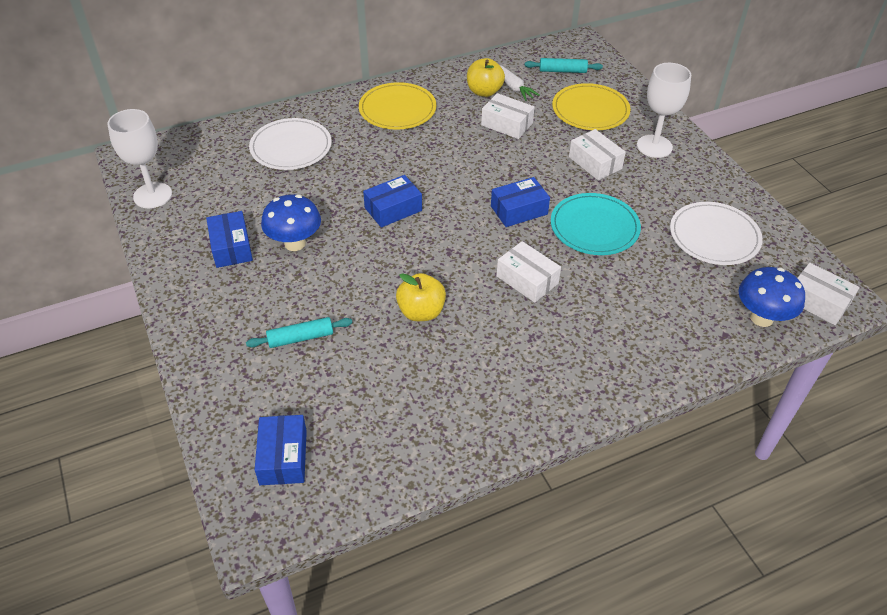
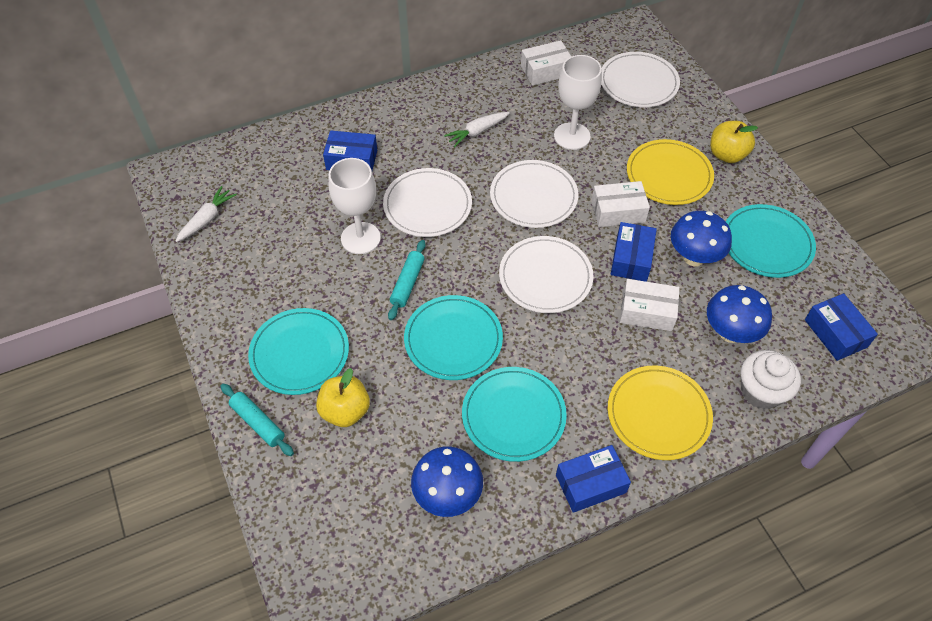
blue mushroom: 2 -> 3
turquoise plate: 1 -> 4
white box: 4 -> 3
white carrot: 1 -> 2
white cupcake: 0 -> 1
white plate: 2 -> 4

